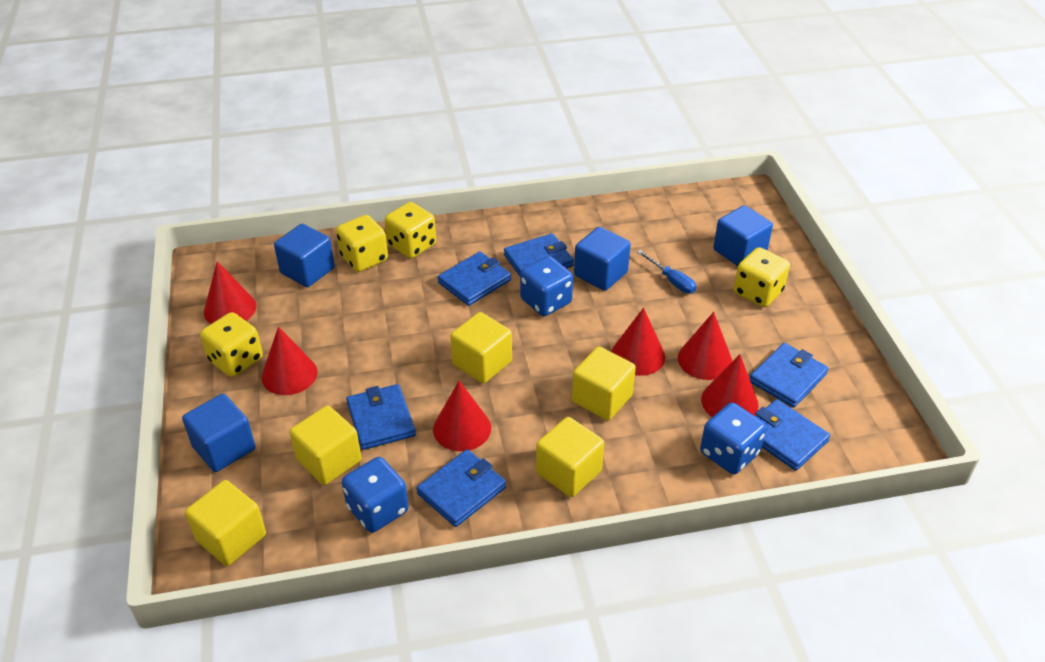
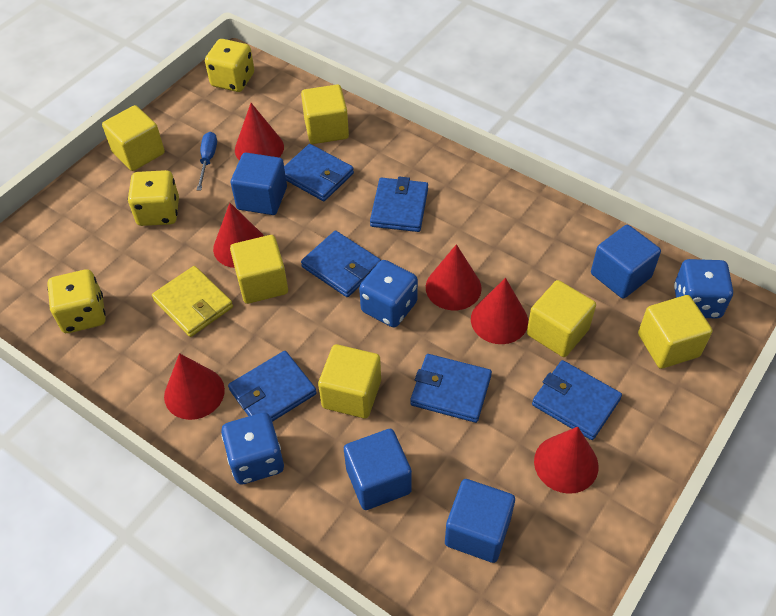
yellow cube: 5 -> 6
yellow dice: 4 -> 3
yellow wallet: 0 -> 1

